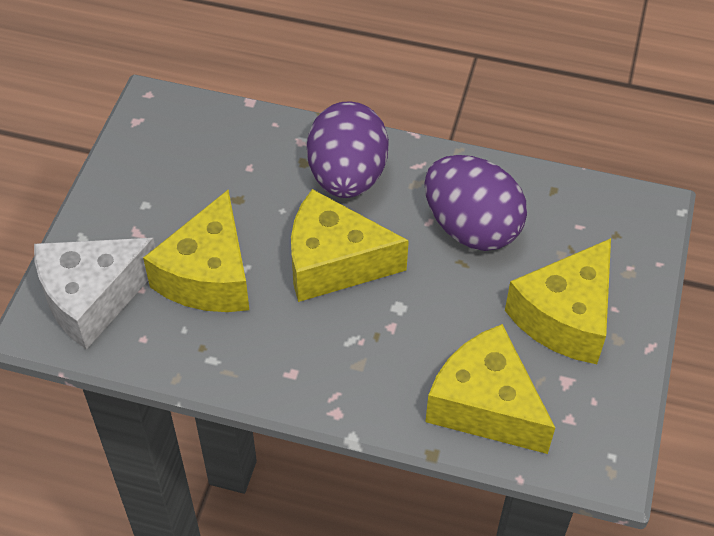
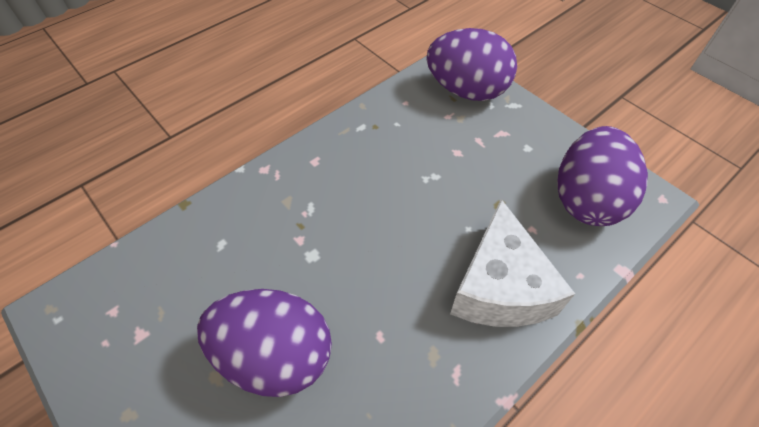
purple egg: 2 -> 3
yellow cheese: 4 -> 0

